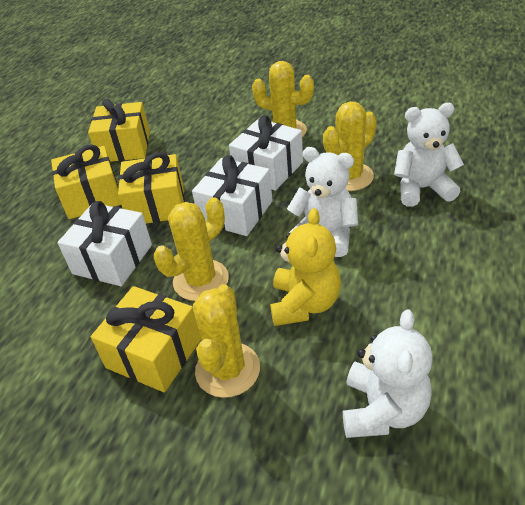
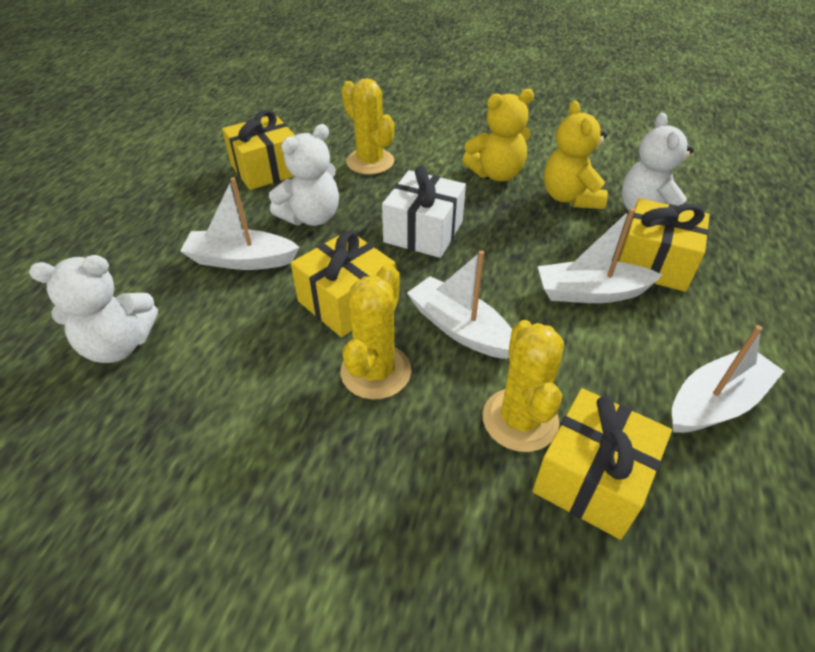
white boat: 0 -> 4
white gift: 3 -> 1
yellow cactus: 4 -> 3
yellow teddy bear: 1 -> 2

